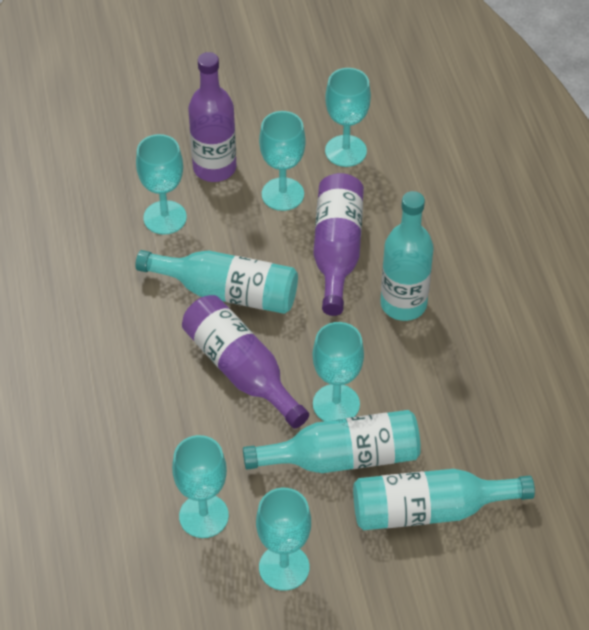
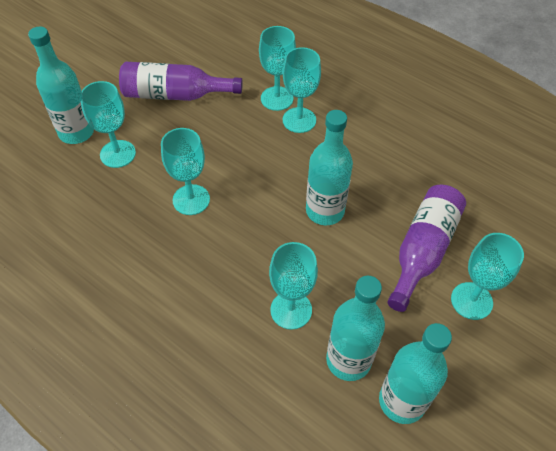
purple bottle: 3 -> 2

